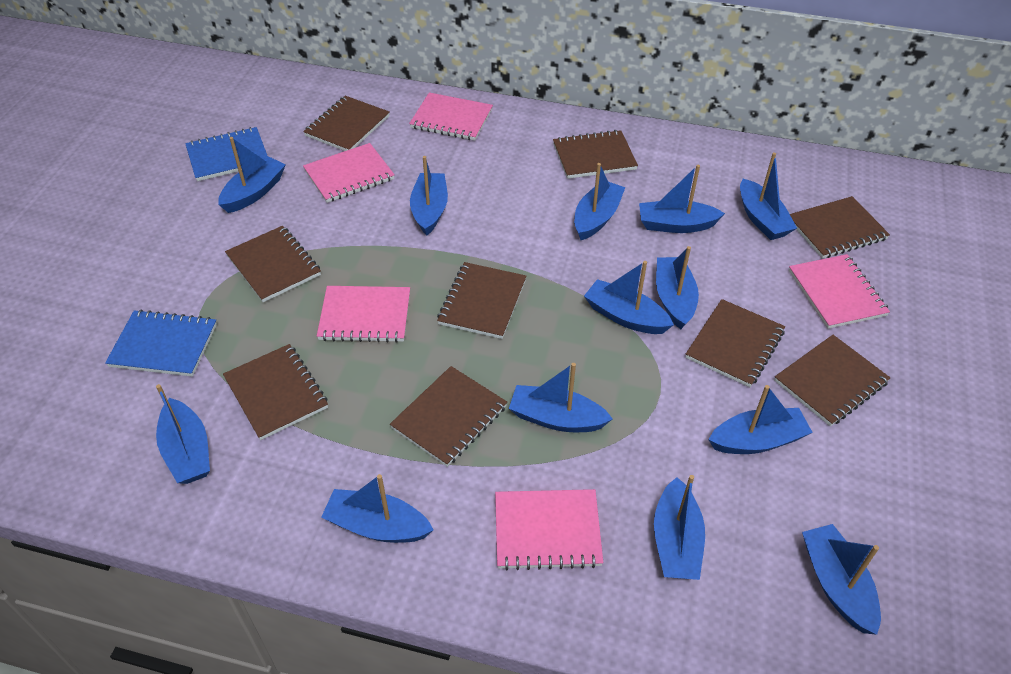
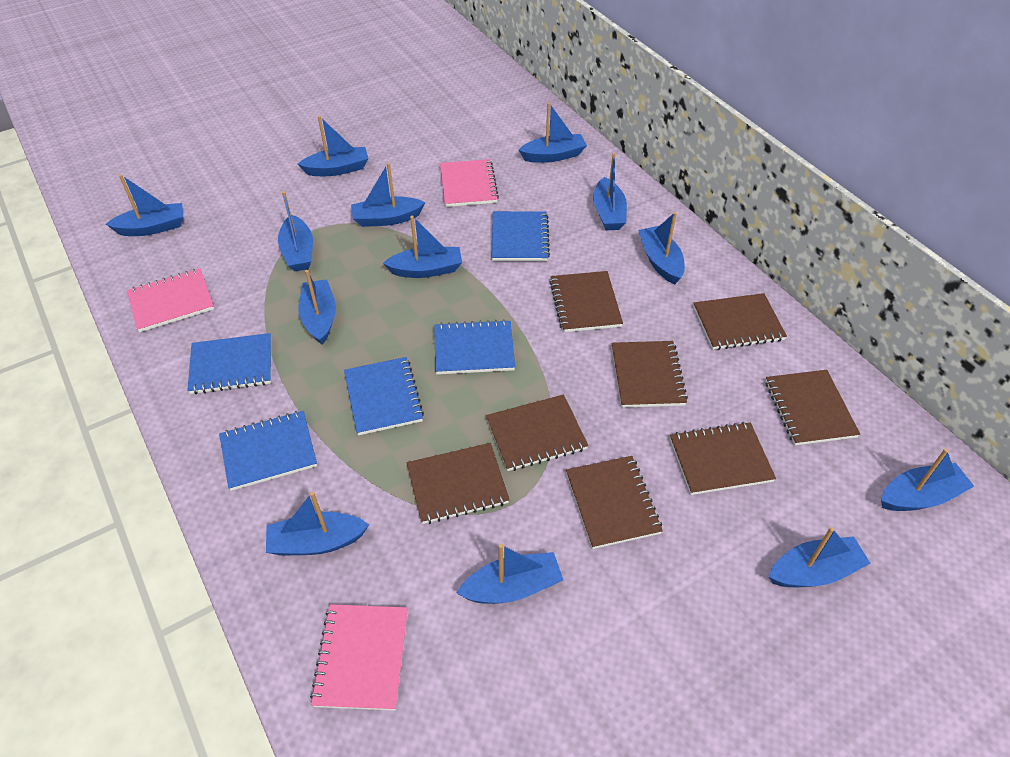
blue notebook: 2 -> 5
brown notebook: 9 -> 8
pink notebook: 5 -> 3

